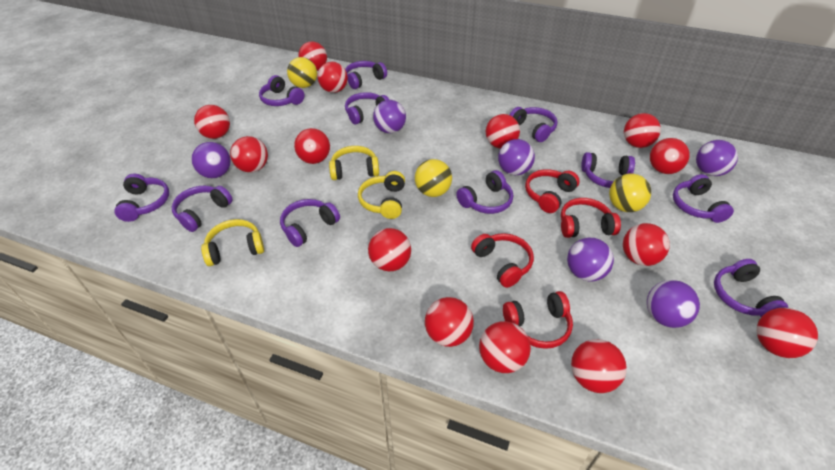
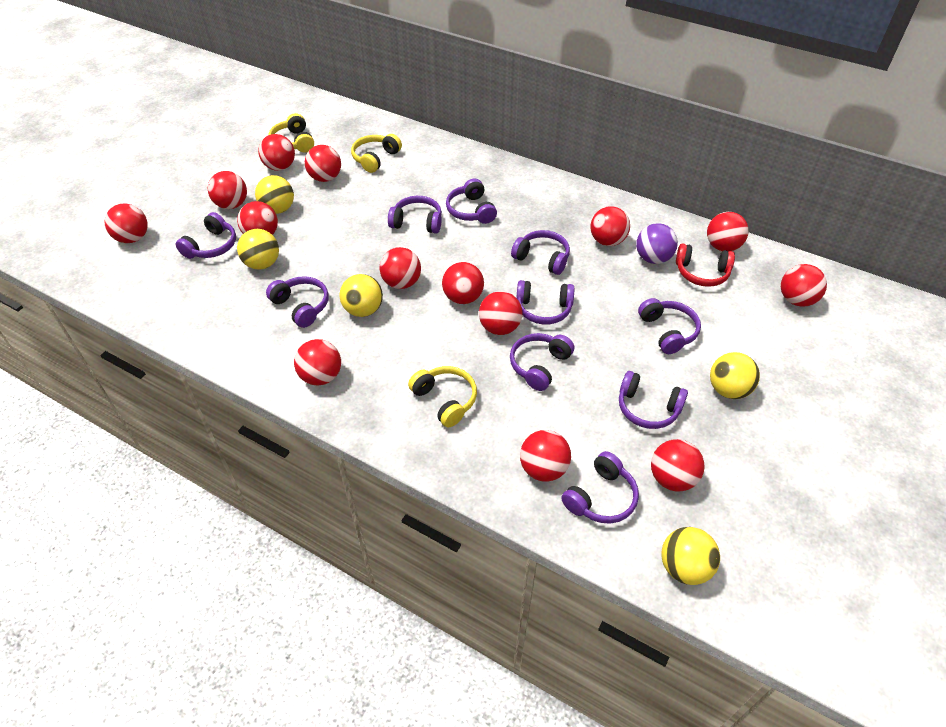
purple ball: 6 -> 1
purple headphones: 11 -> 10
red headphones: 4 -> 1
yellow ball: 3 -> 5

